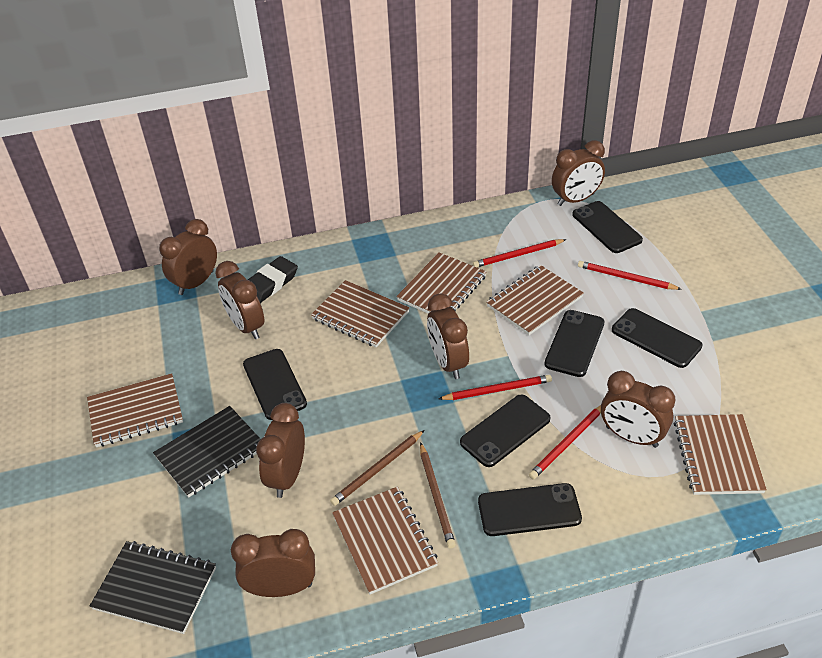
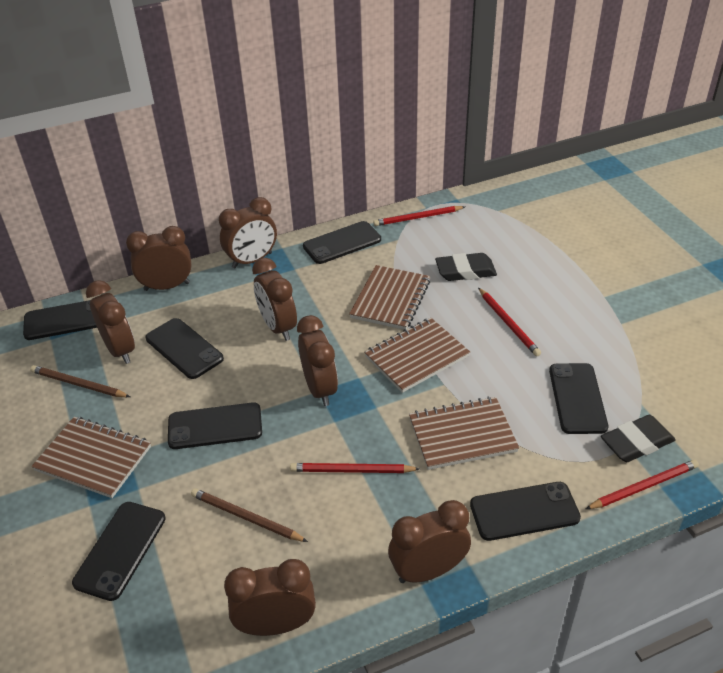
black eraser: 1 -> 2
black notebook: 2 -> 0
black phone: 6 -> 7
brown notebook: 6 -> 4

